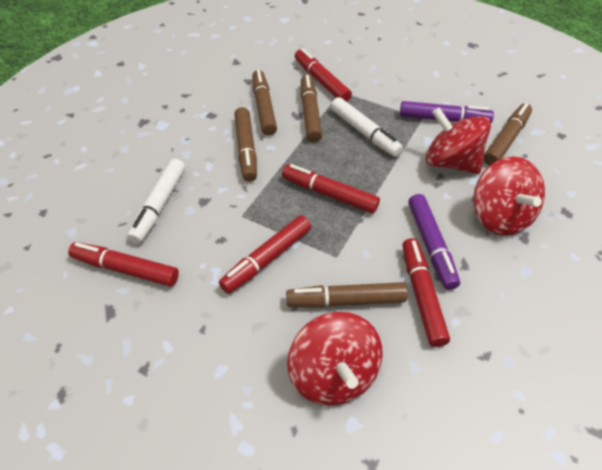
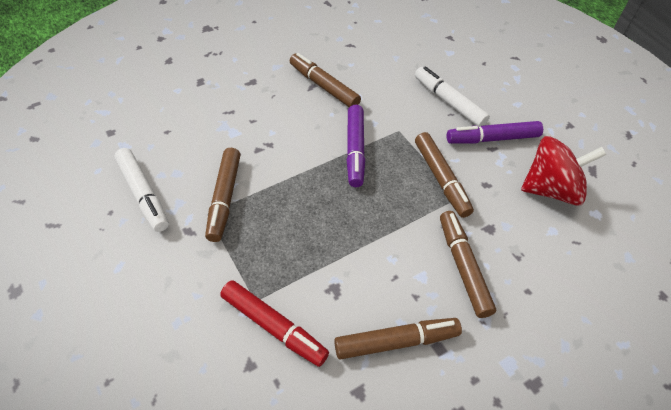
red marker: 5 -> 1
red spinning top: 3 -> 1

